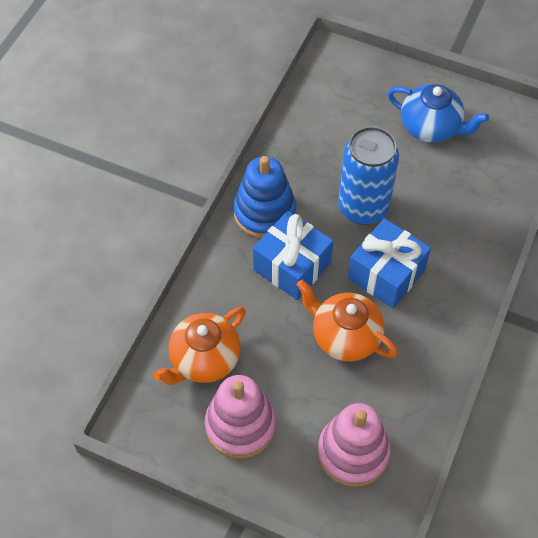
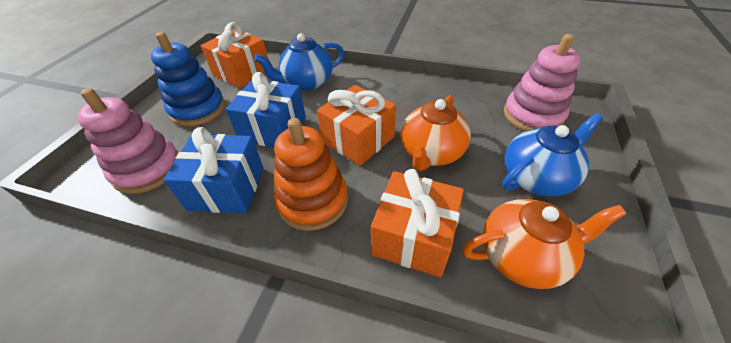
blue can: 1 -> 0
blue teapot: 1 -> 2
orange gift: 0 -> 3
orange stacking toy: 0 -> 1

